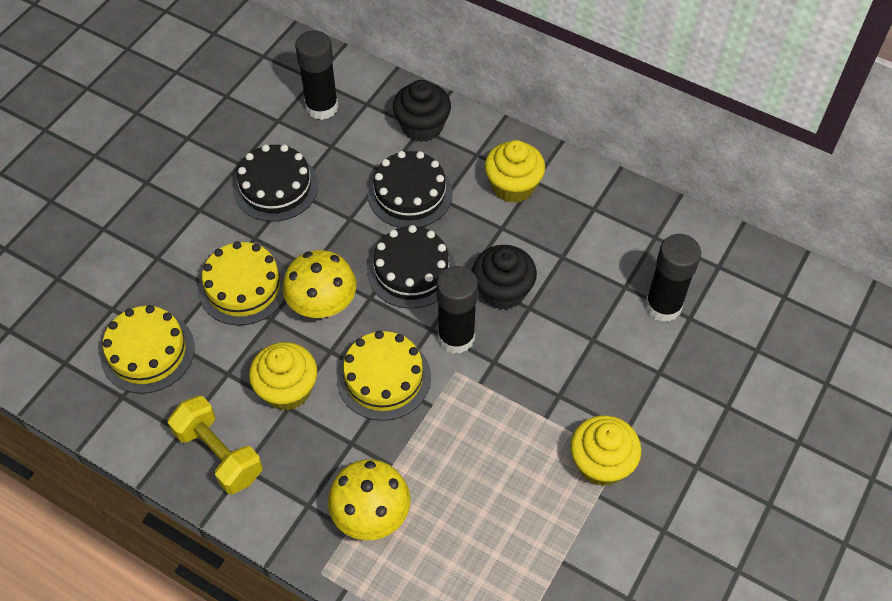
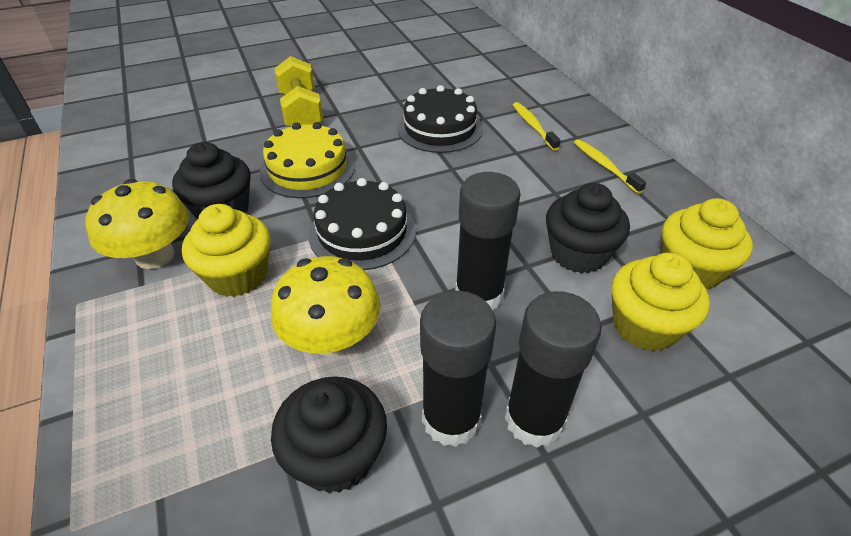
black cake: 3 -> 2
black cupcake: 2 -> 3
yellow cake: 3 -> 1
yellow toothbrush: 0 -> 2

